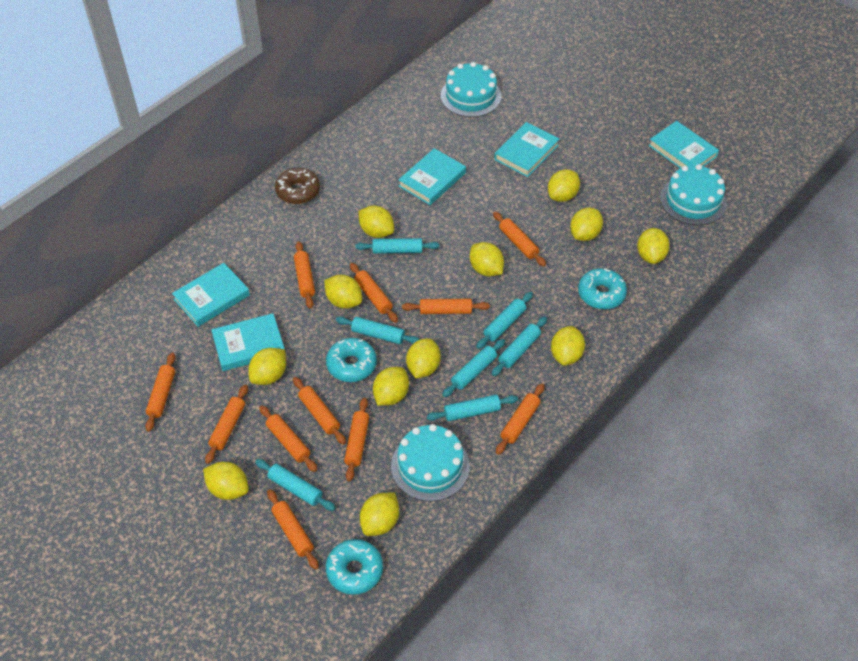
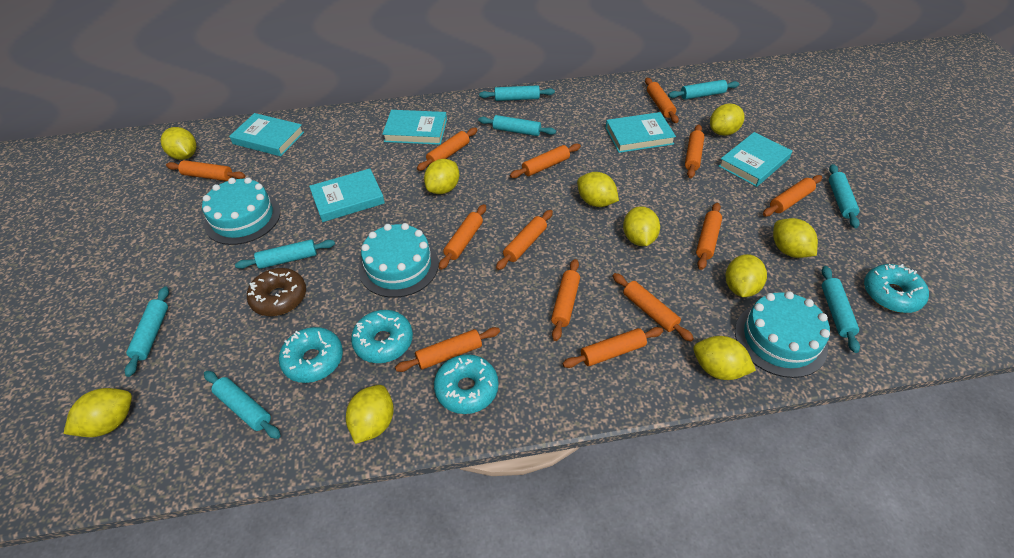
orange rolling pin: 11 -> 13
turquoise donut: 3 -> 4
turquoise rolling pin: 7 -> 8
yellow lemon: 12 -> 10

